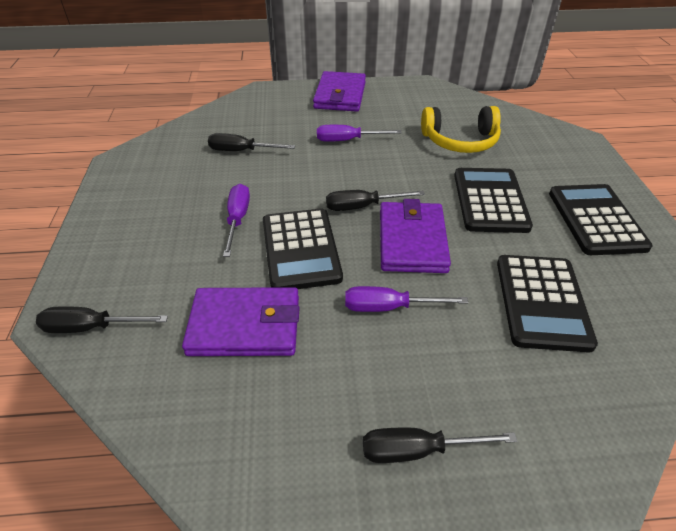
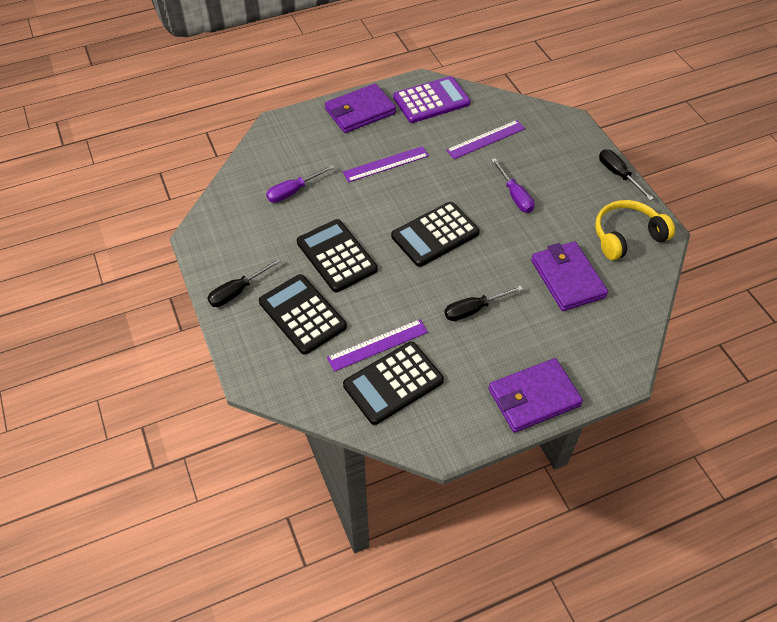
black screwdriver: 4 -> 3
purple calculator: 0 -> 1
purple ruler: 0 -> 3
purple screwdriver: 3 -> 2

